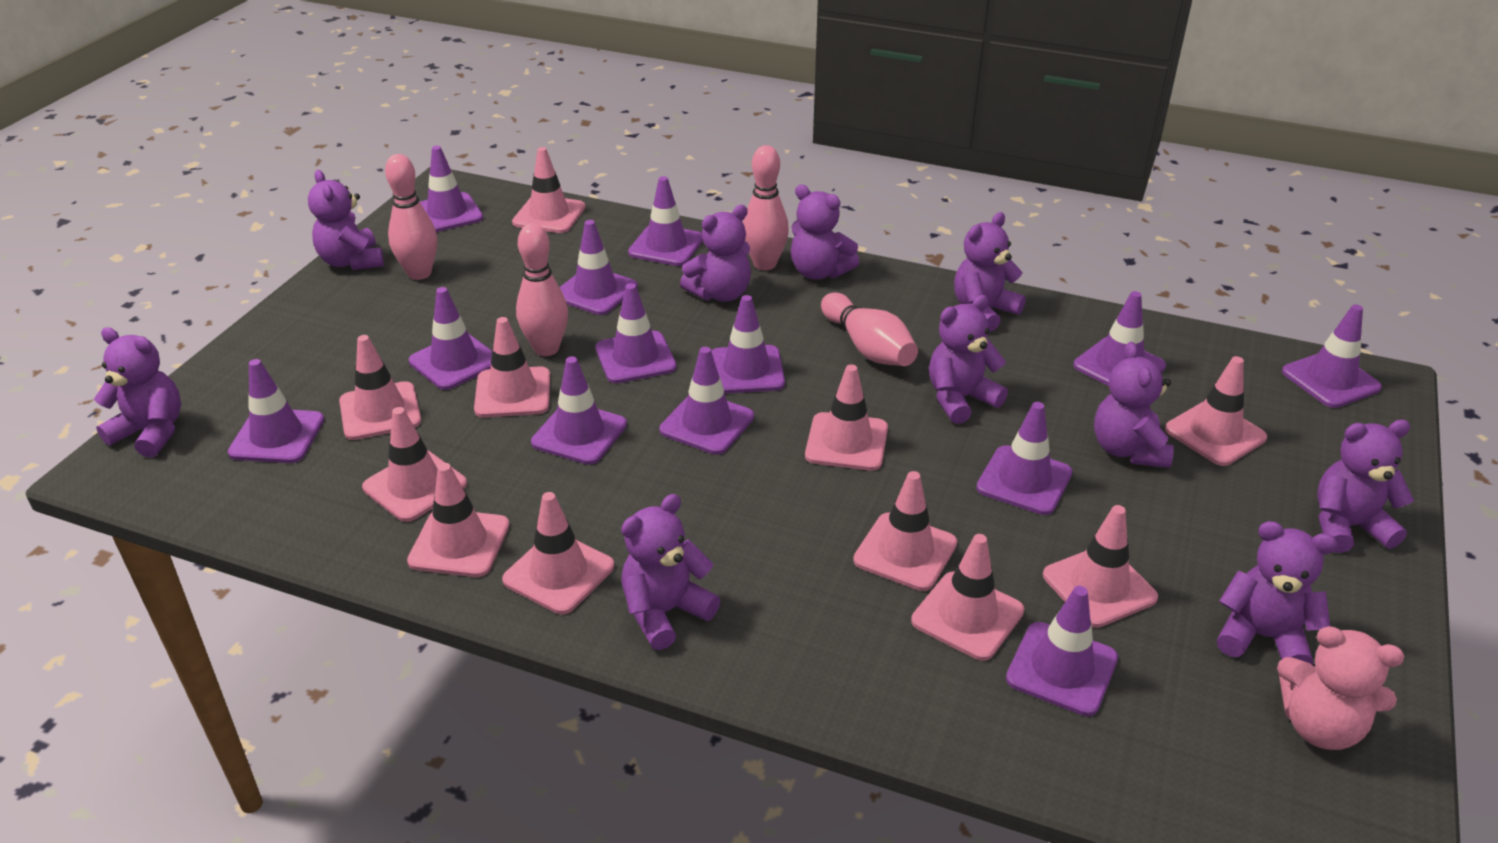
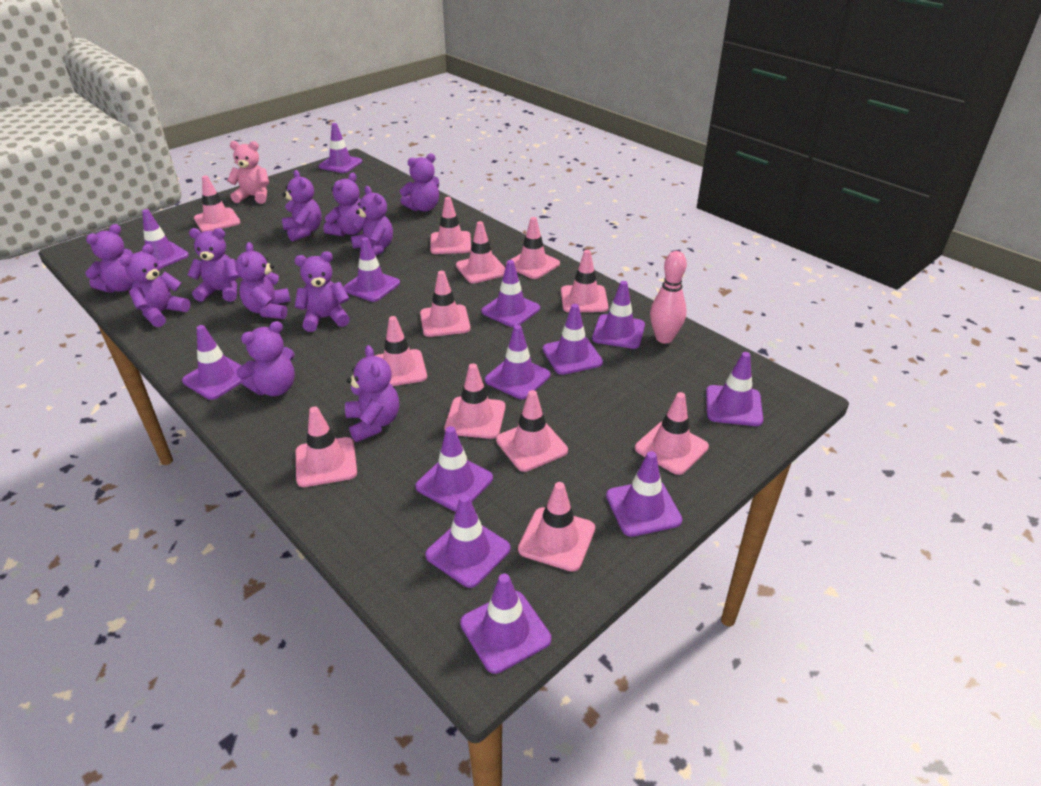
pink bowling pin: 4 -> 1
pink traffic cone: 11 -> 12
purple teddy bear: 10 -> 11

